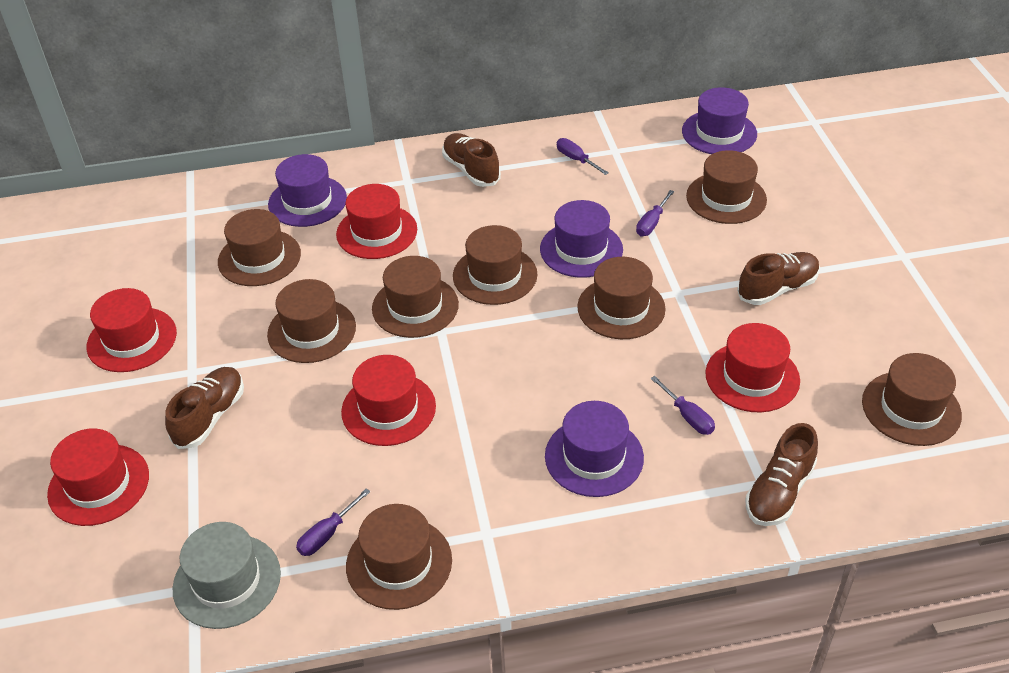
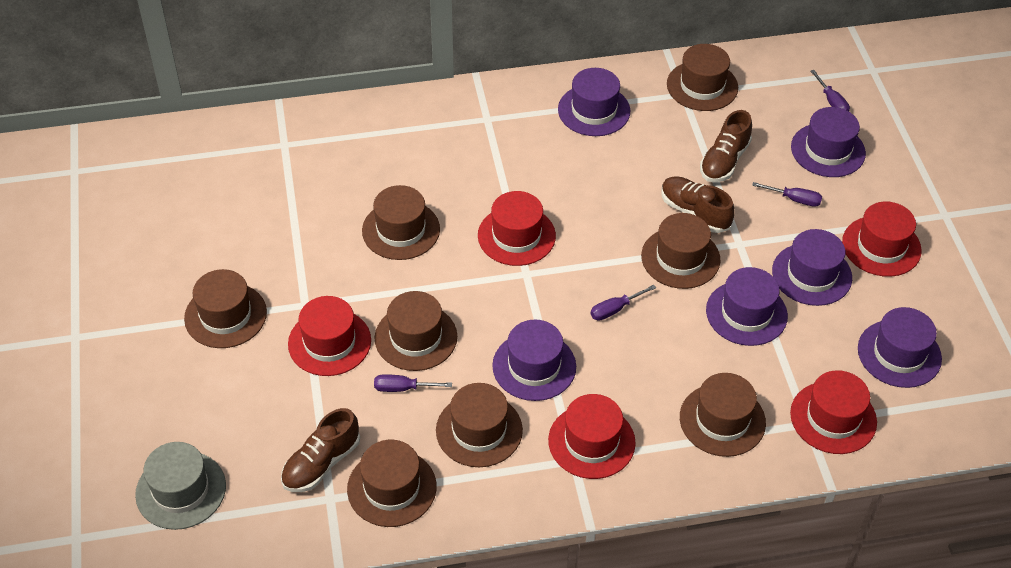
brown shoe: 4 -> 3
purple hat: 4 -> 6

